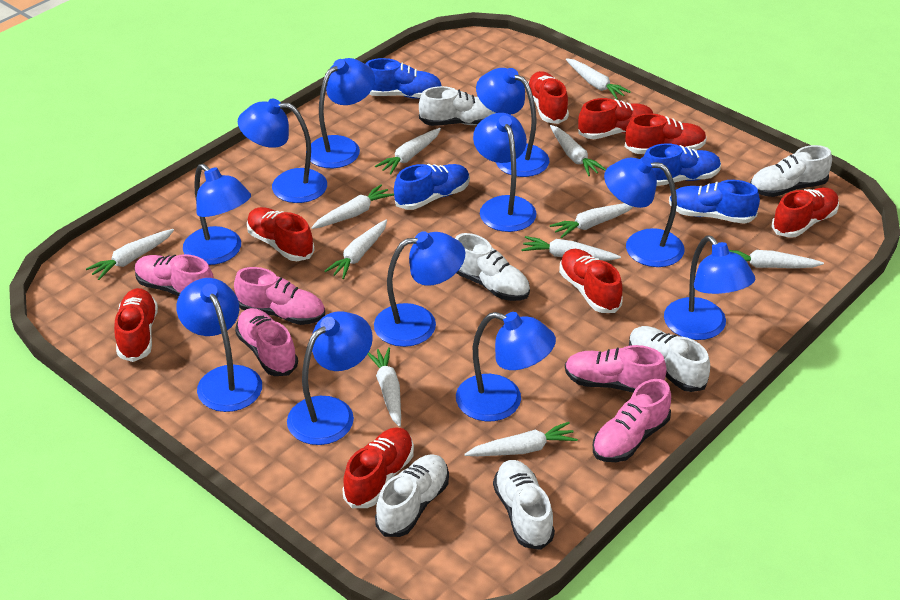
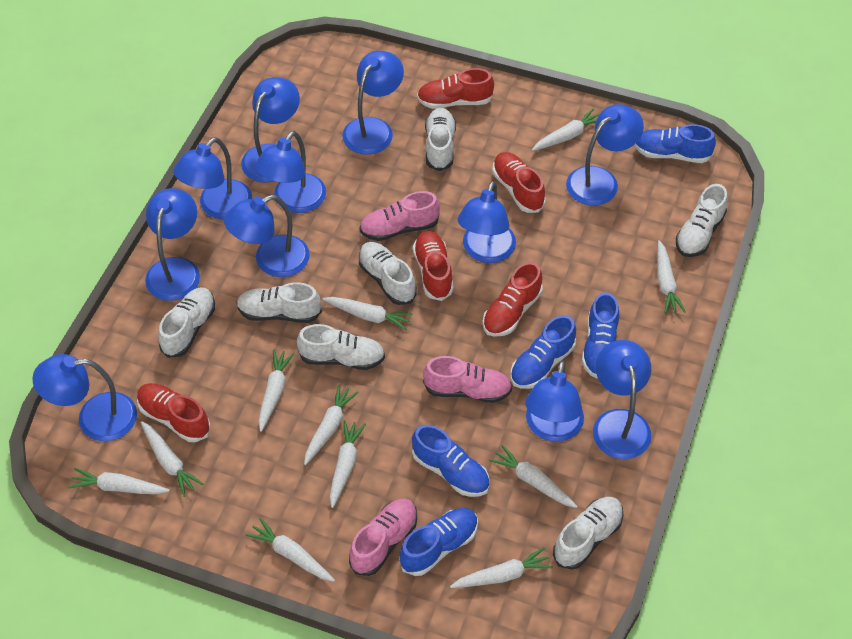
blue shoe: 4 -> 5
pink shoe: 5 -> 3
red shoe: 8 -> 5
white shoe: 6 -> 7

